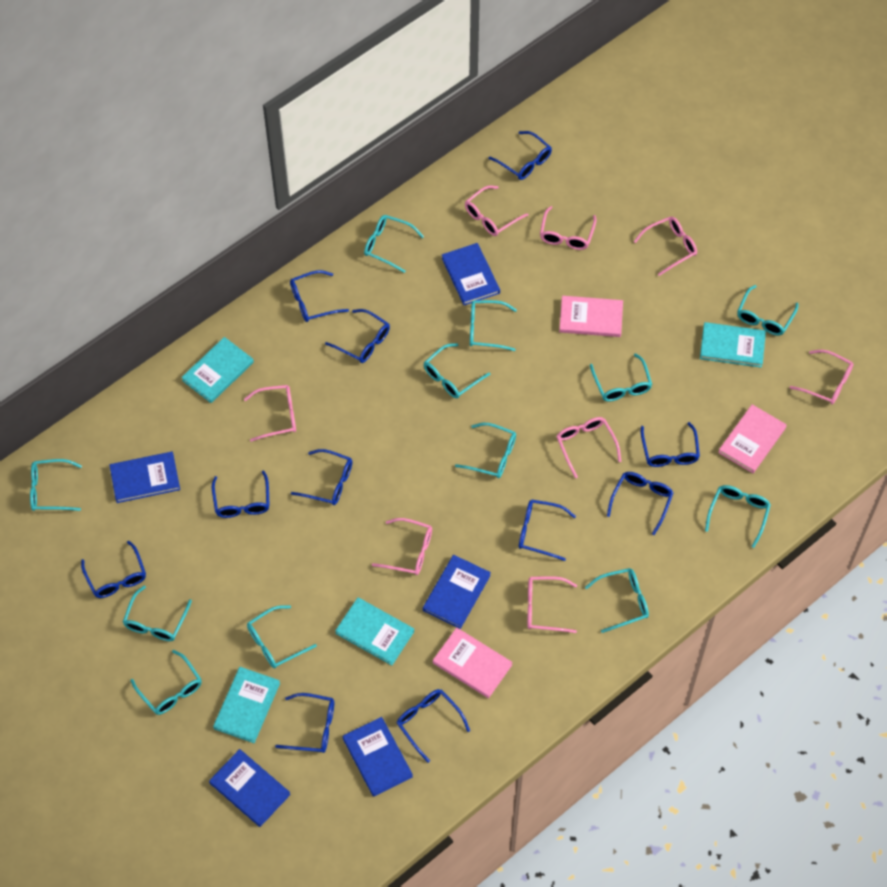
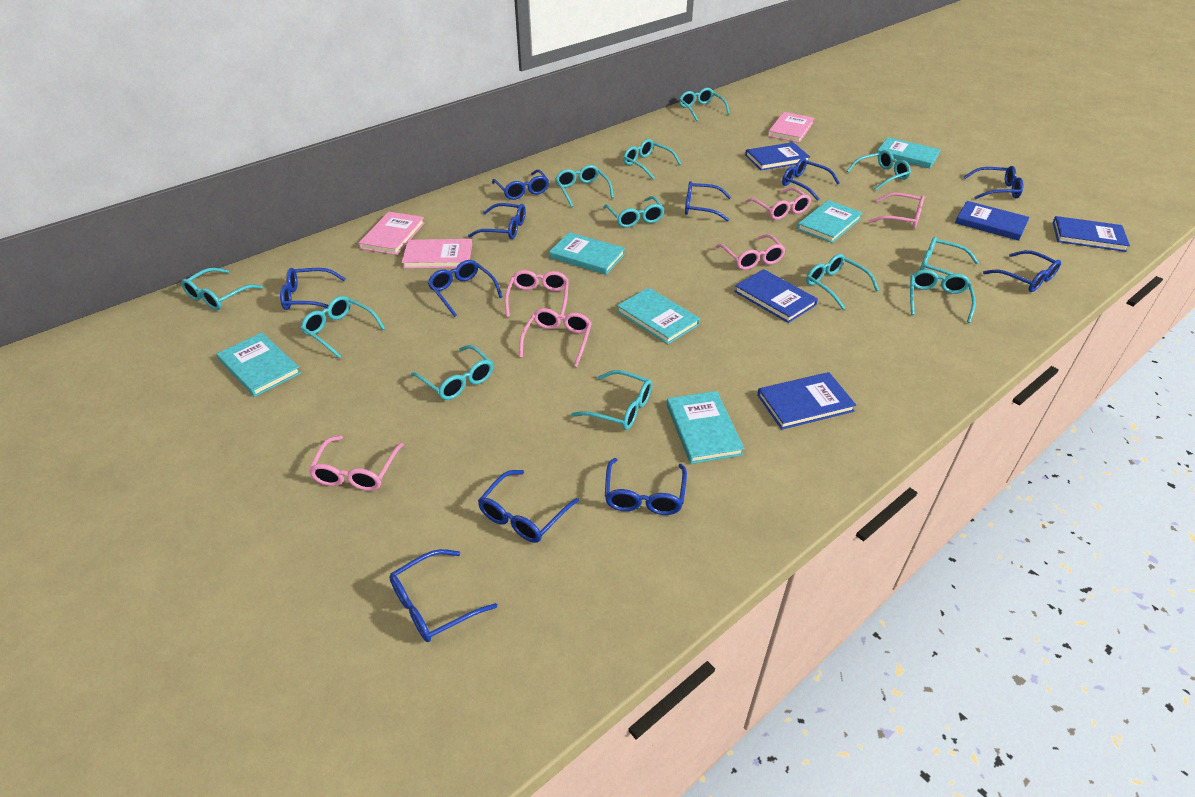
pink glasses: 8 -> 6
turquoise book: 4 -> 6

